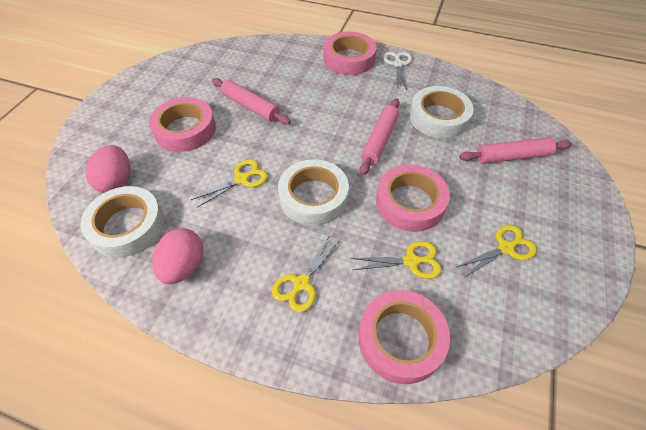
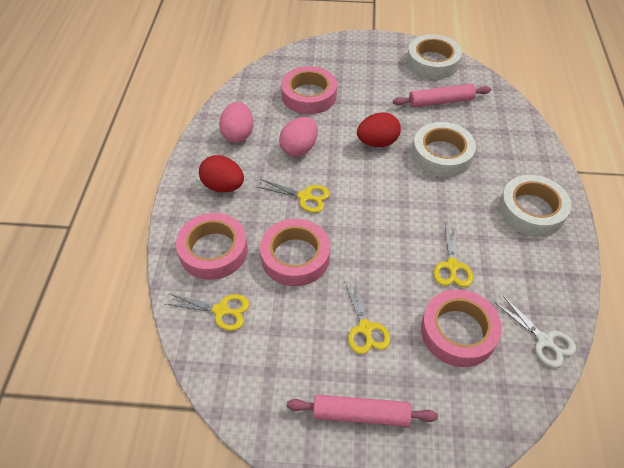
pink rolling pin: 3 -> 2
red egg: 0 -> 2

